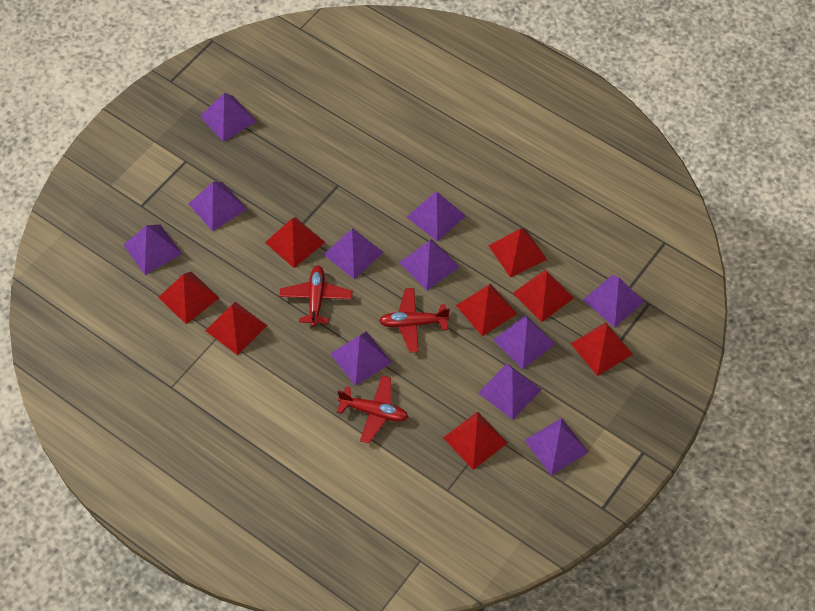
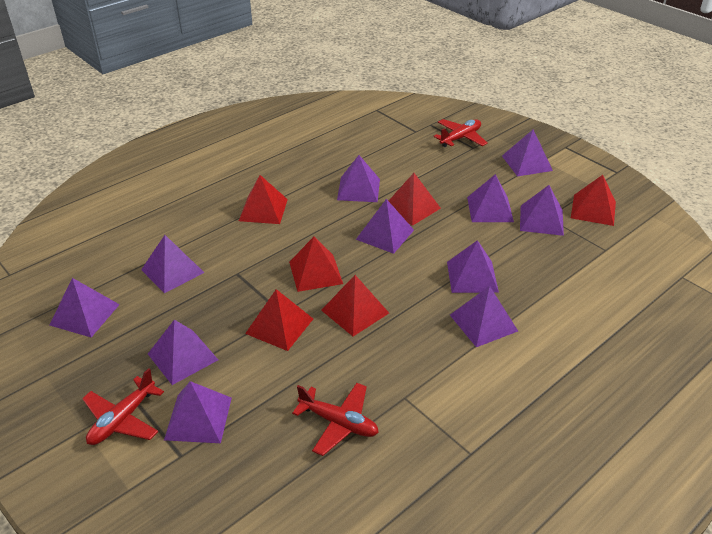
red pyramid: 8 -> 6

